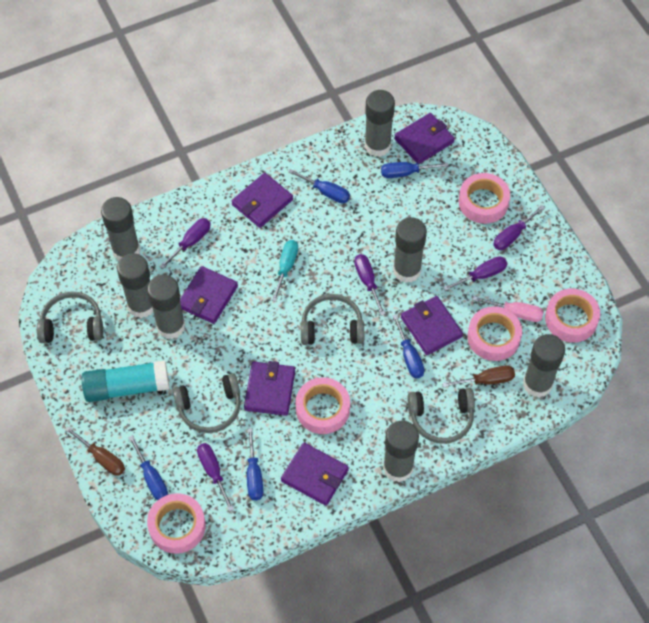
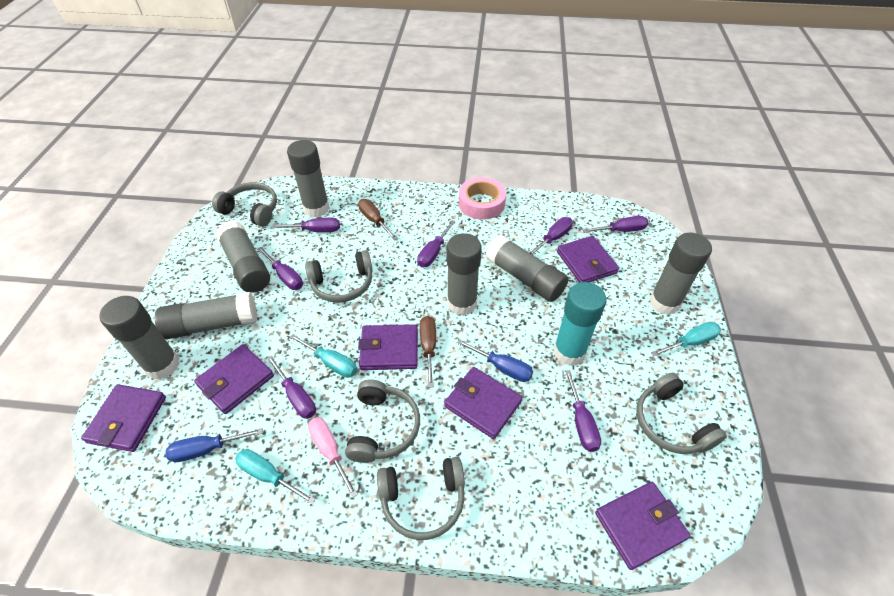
blue screwdriver: 5 -> 2
grey headphones: 4 -> 5
pink tape: 5 -> 1
purple screwdriver: 5 -> 7
turquoise screwdriver: 1 -> 3

